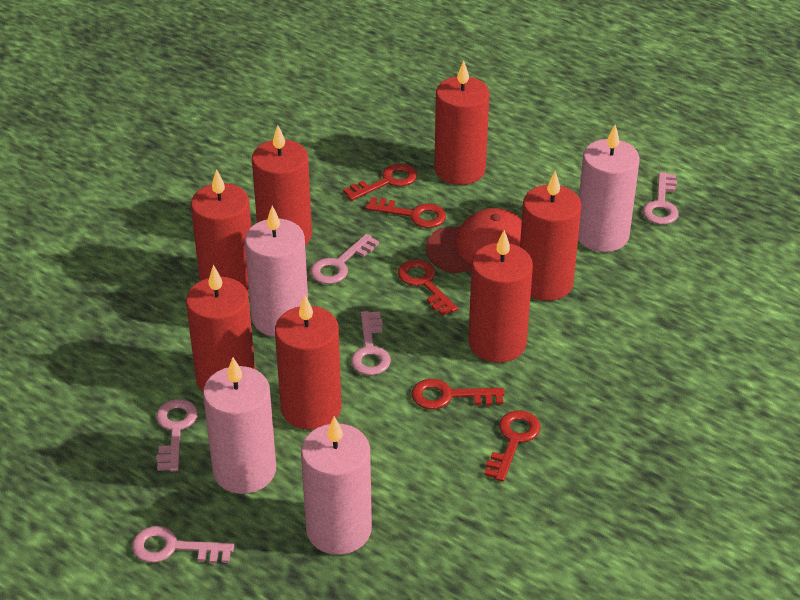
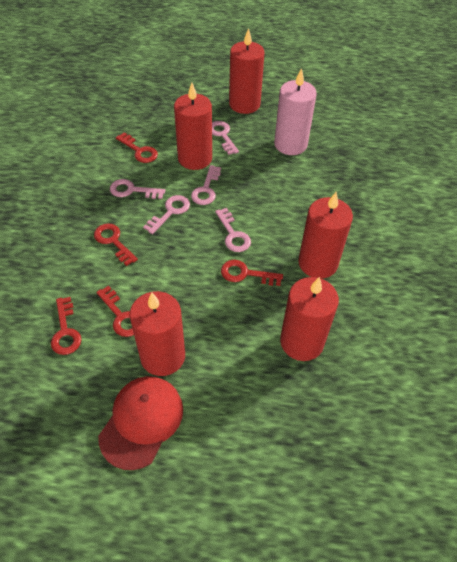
pink candle: 4 -> 1
red candle: 7 -> 5

